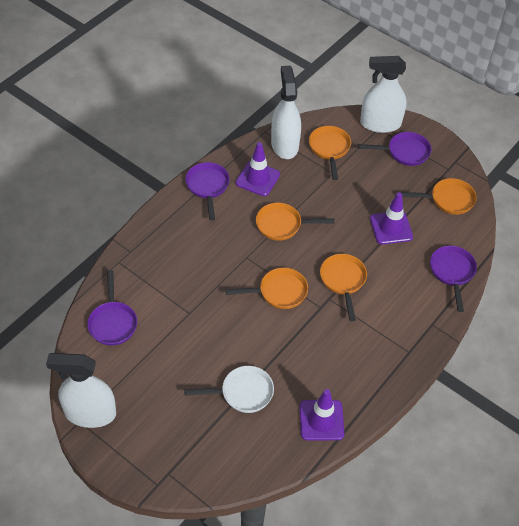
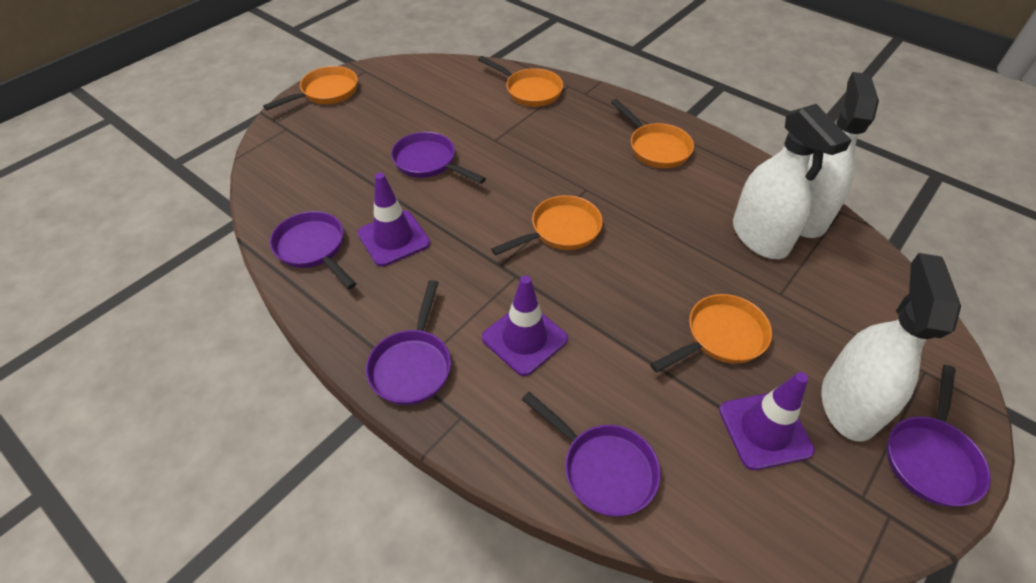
purple pan: 4 -> 5
white pan: 1 -> 0

